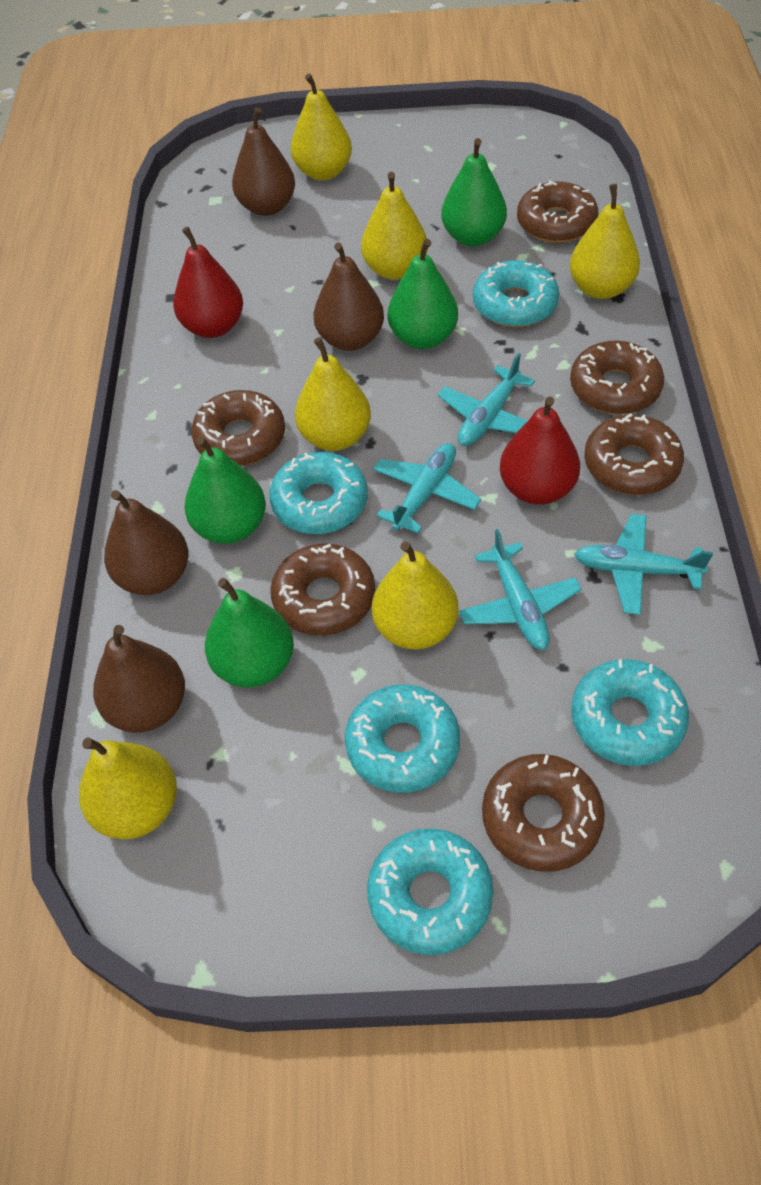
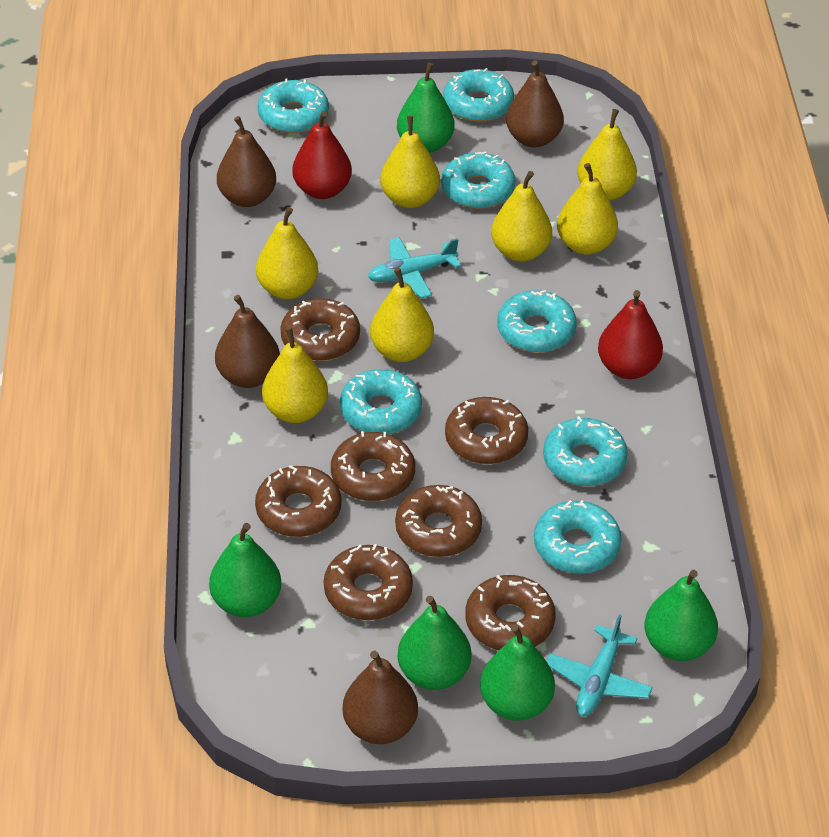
brown donut: 6 -> 7
green pear: 4 -> 5
turquoise donut: 5 -> 7
turquoise plane: 4 -> 2
yellow pear: 6 -> 7

